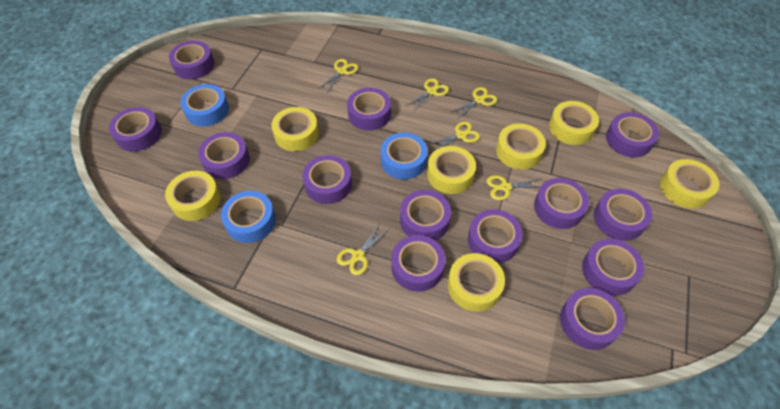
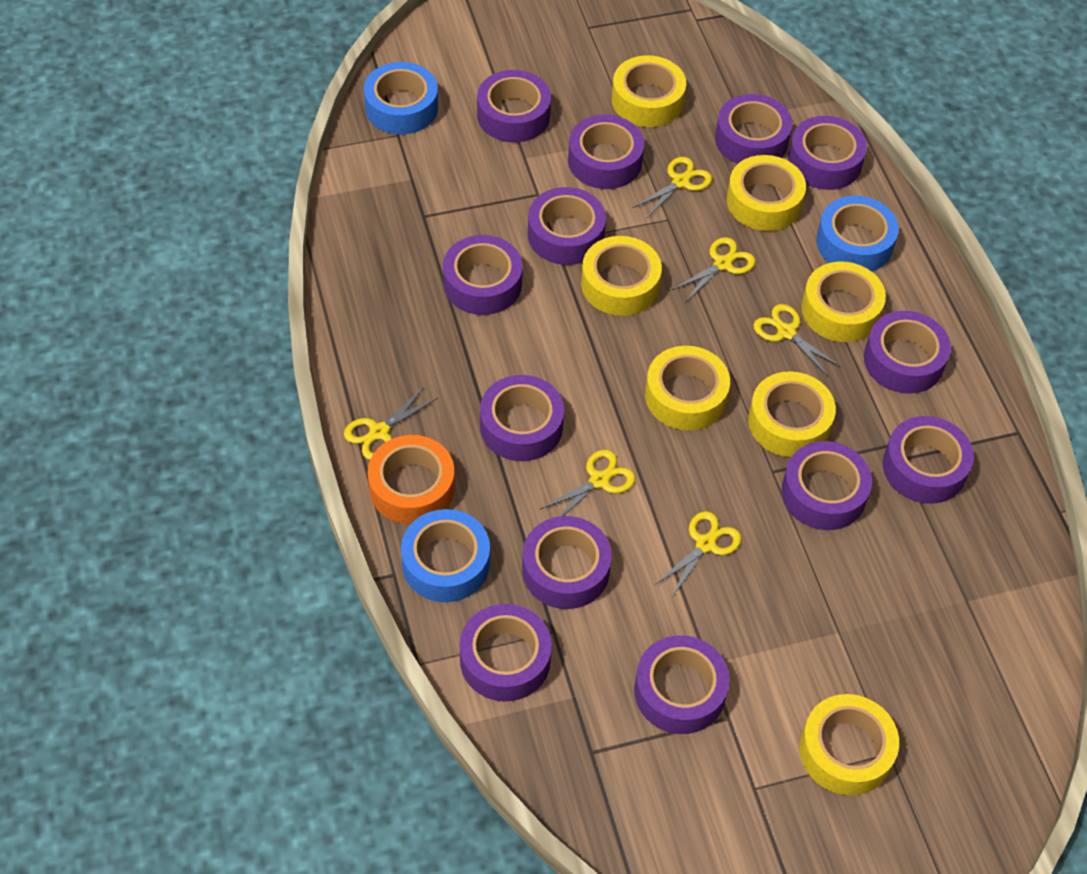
orange tape: 0 -> 1

